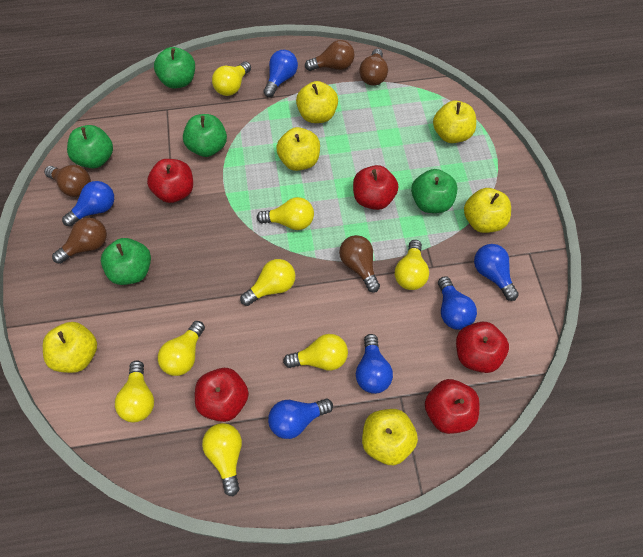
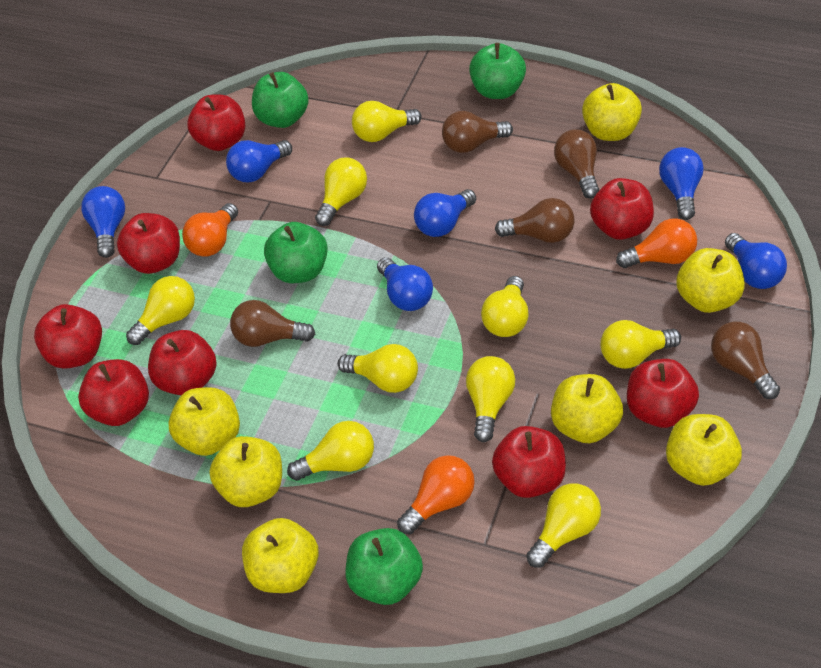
green apple: 5 -> 4
orange light bulb: 0 -> 3
red apple: 5 -> 8
yellow apple: 6 -> 7
yellow light bulb: 8 -> 9

